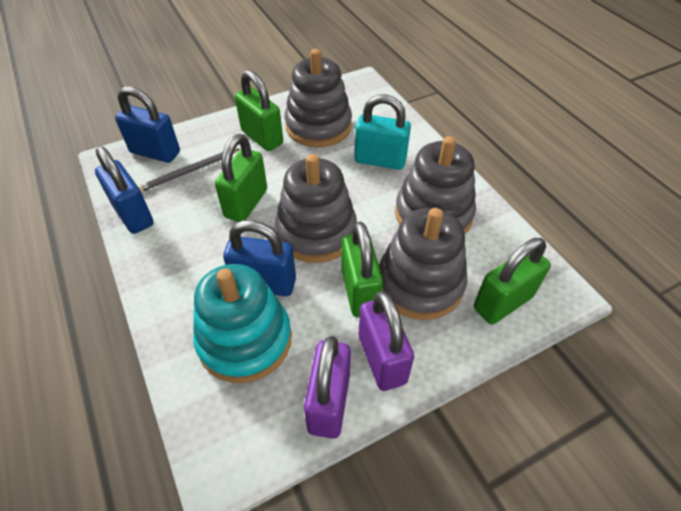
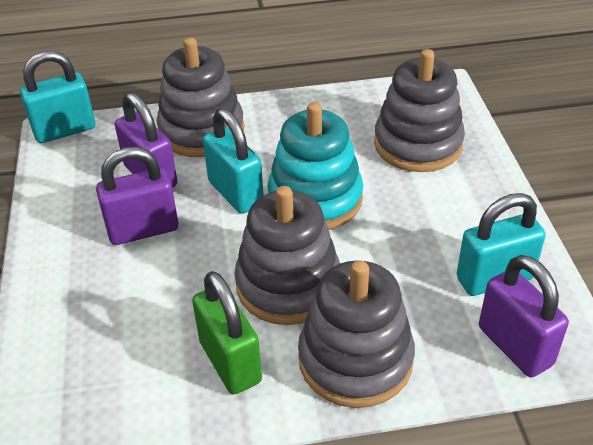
blue padlock: 3 -> 0
green padlock: 4 -> 1
grey pencil: 1 -> 0
purple padlock: 2 -> 3
turquoise padlock: 1 -> 3

